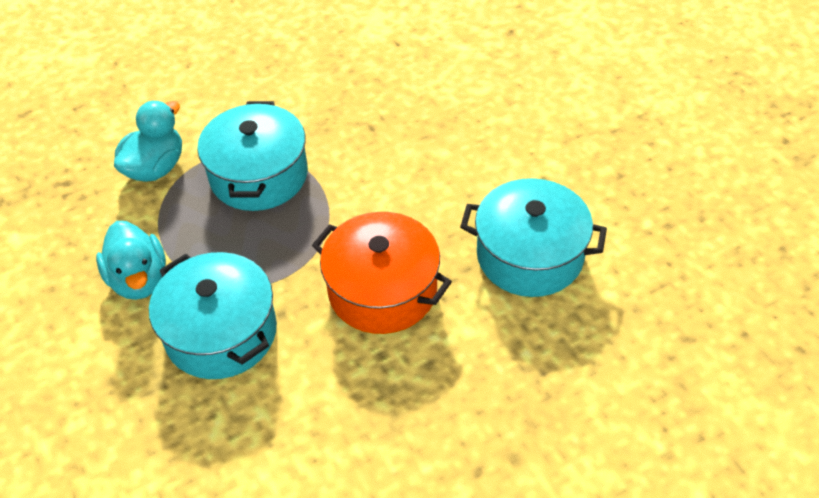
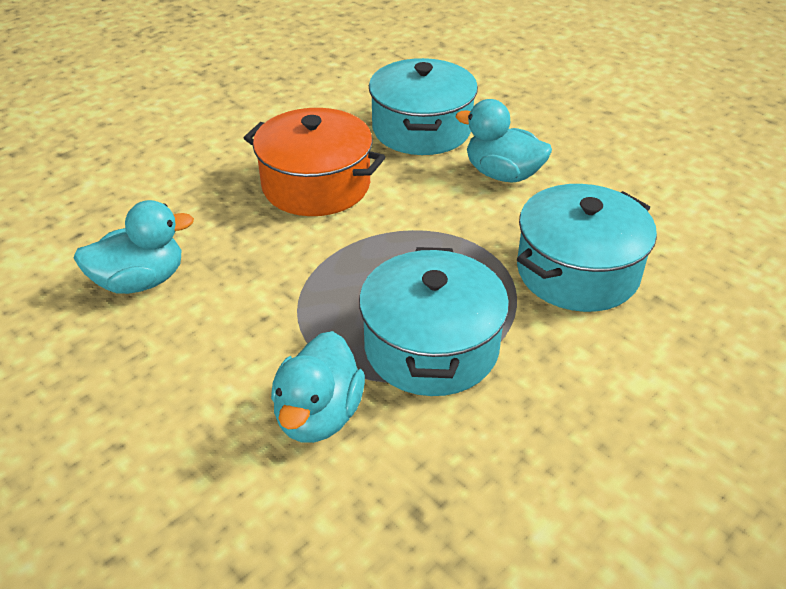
turquoise duck: 2 -> 3

